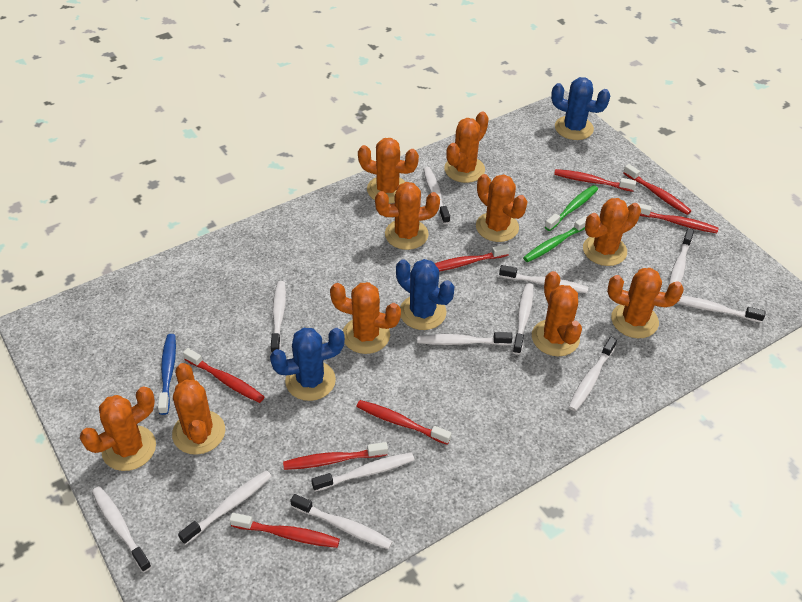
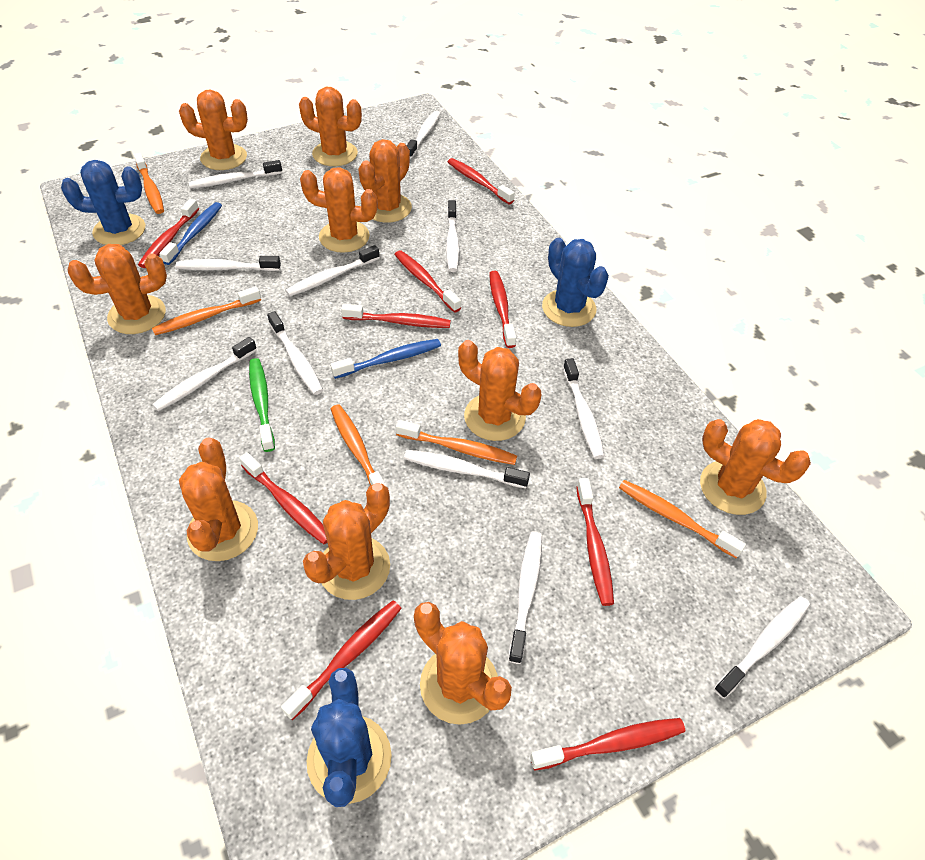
blue toothbrush: 1 -> 2
green toothbrush: 2 -> 1
orange toothbrush: 0 -> 5
red toothbrush: 8 -> 9
white toothbrush: 12 -> 11

